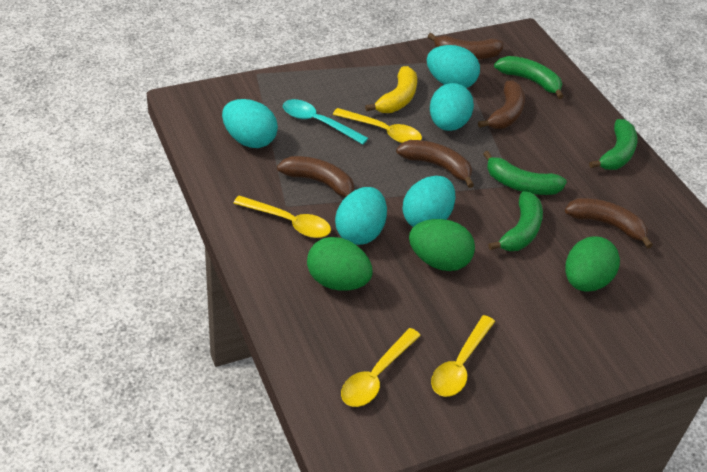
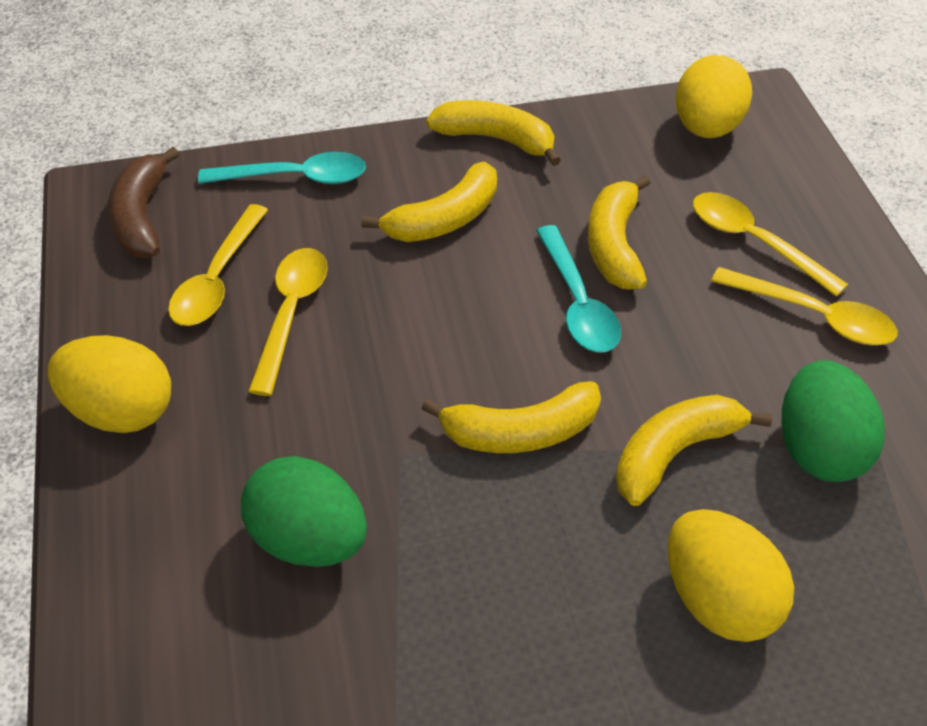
brown banana: 5 -> 1
green banana: 4 -> 0
green egg: 3 -> 2
turquoise egg: 5 -> 0
turquoise spoon: 1 -> 2
yellow banana: 1 -> 5
yellow egg: 0 -> 3

